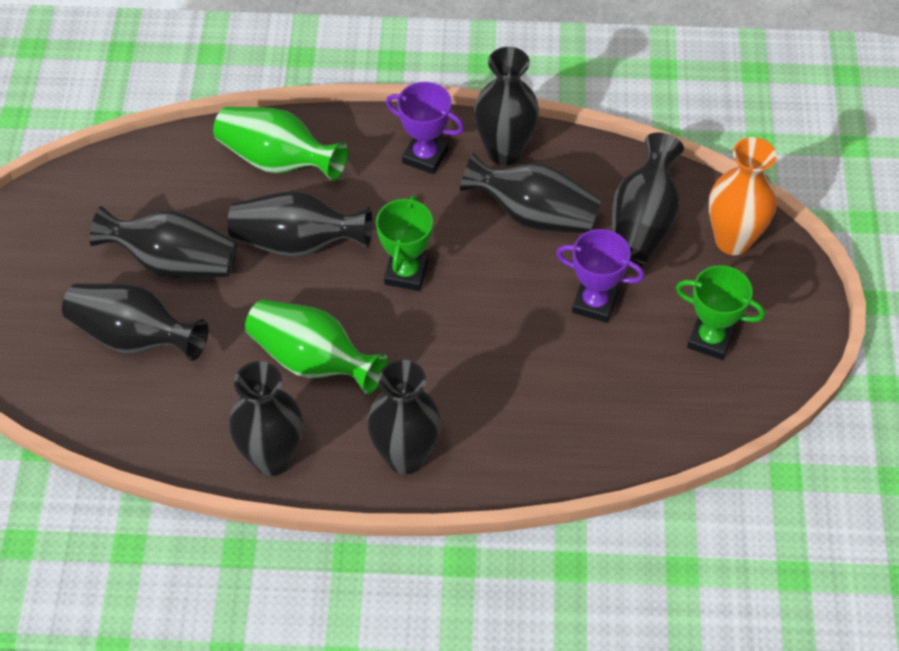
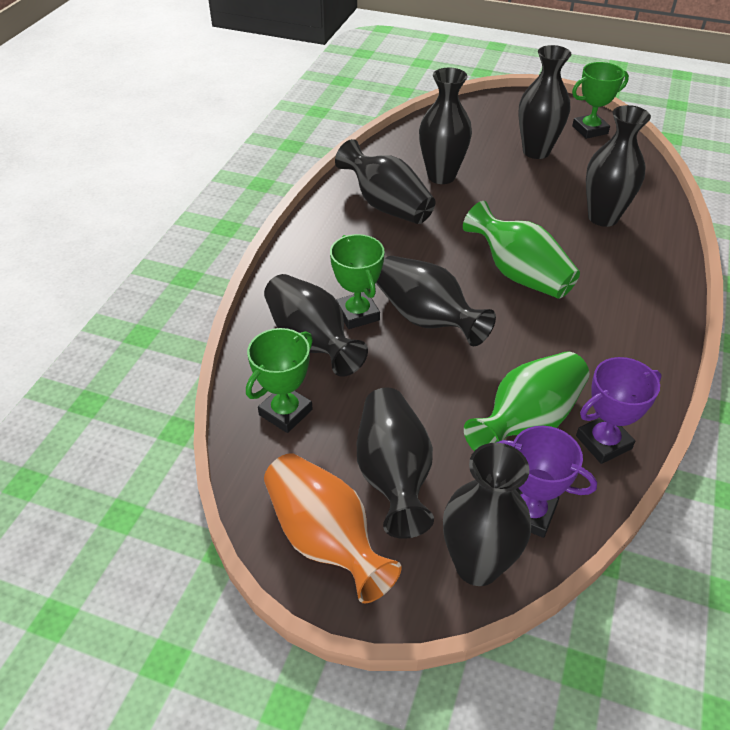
green trophy: 2 -> 3

